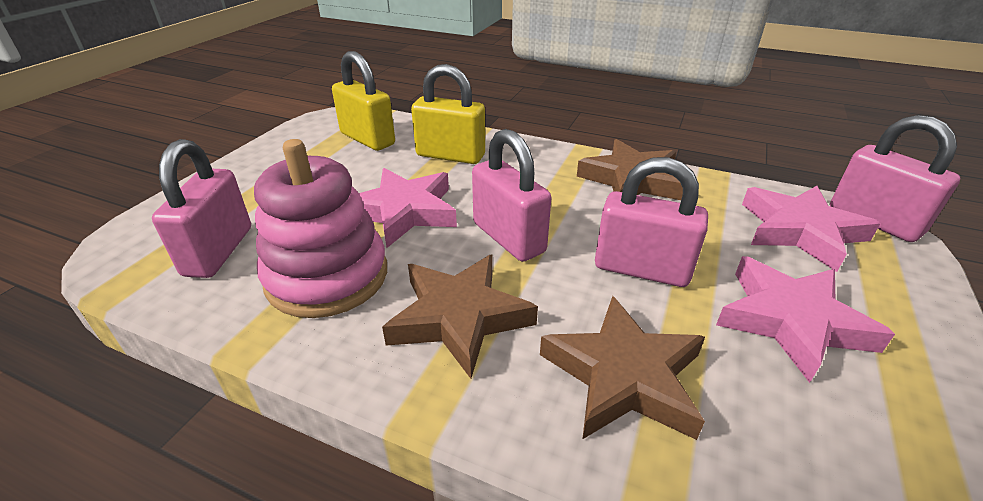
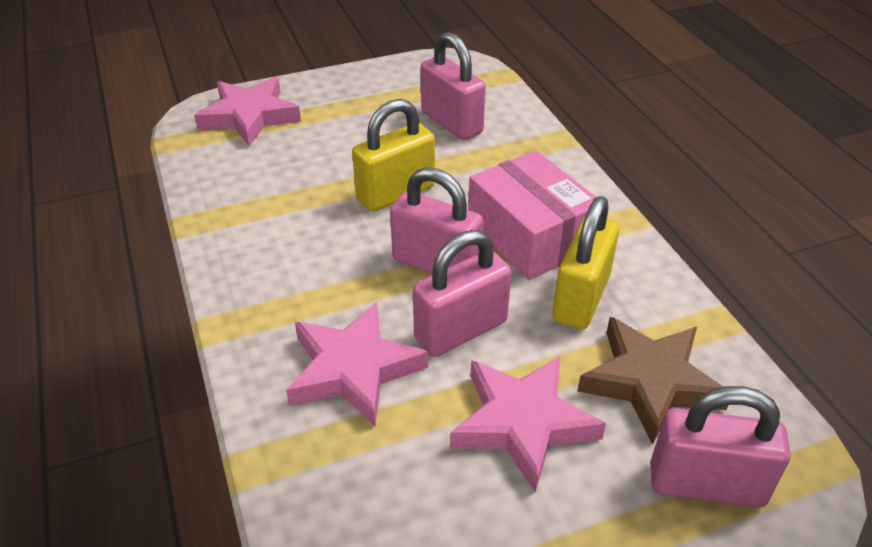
brown star: 3 -> 1
pink box: 0 -> 1
pink stacking toy: 1 -> 0

